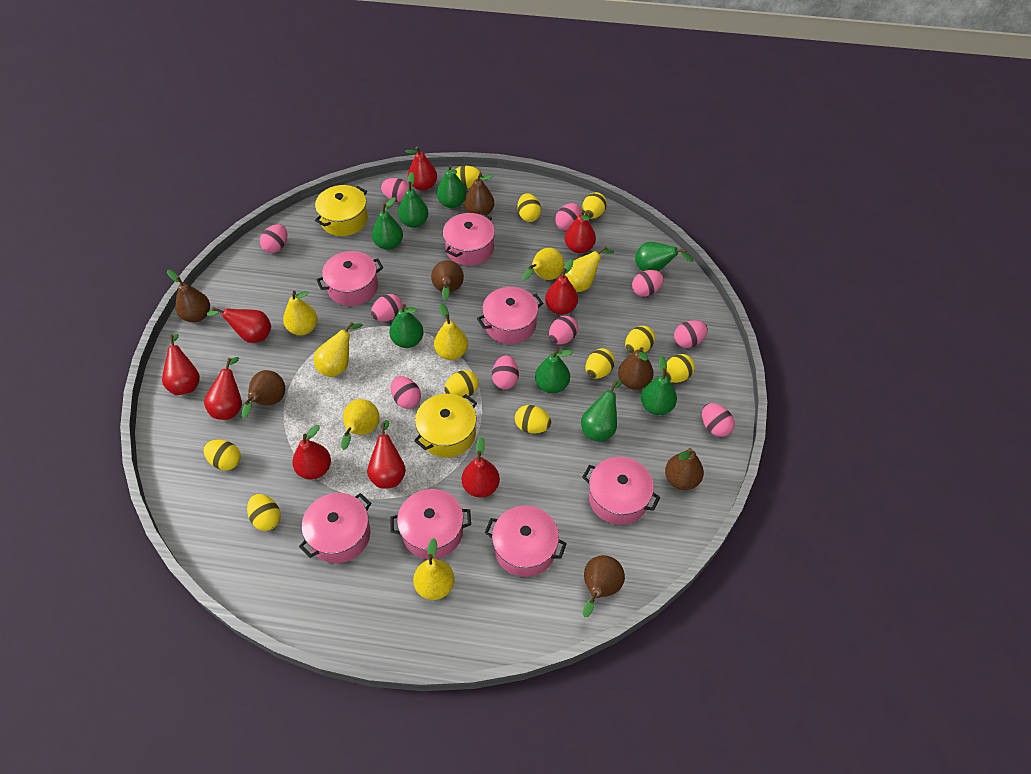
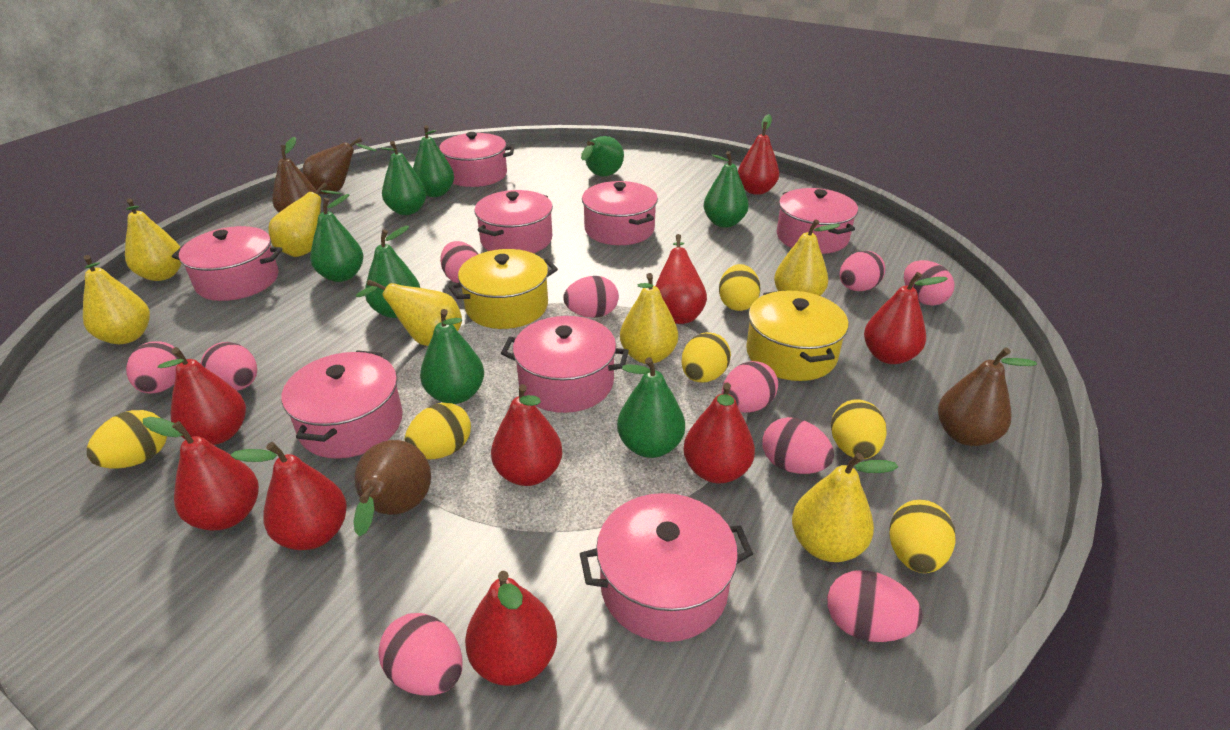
brown pear: 7 -> 4
pink pot: 7 -> 8
yellow egg: 10 -> 6

